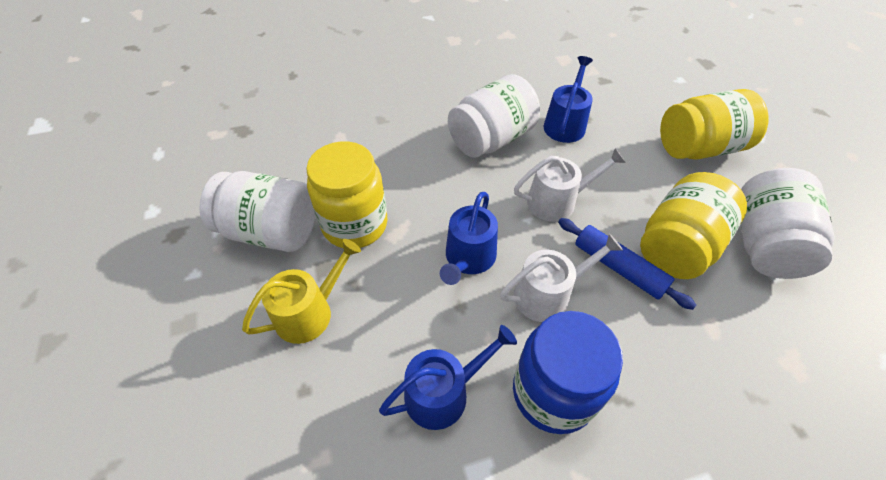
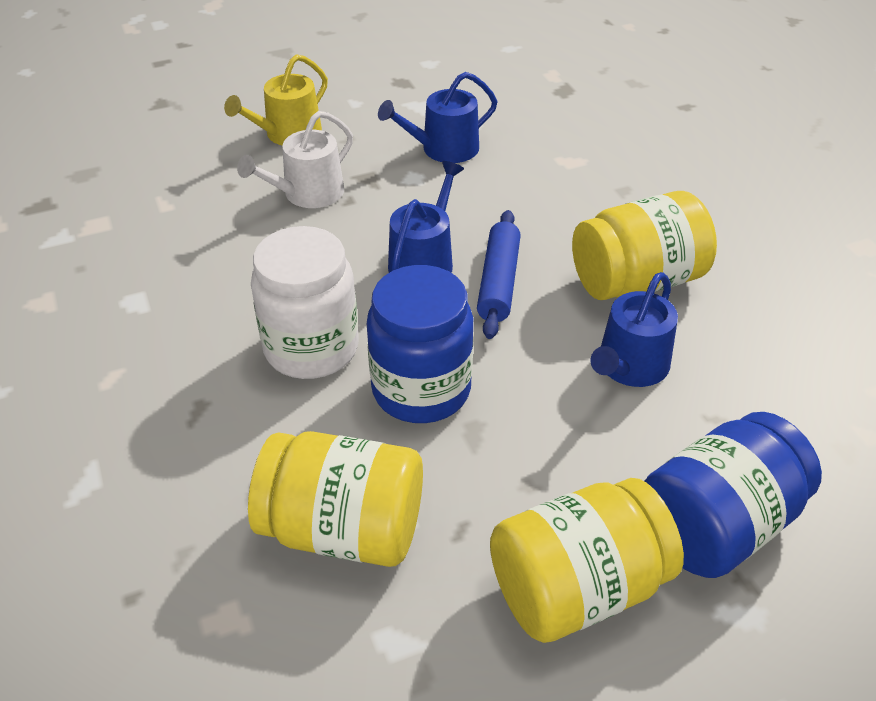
blue jar: 1 -> 2
white jar: 3 -> 1
white watering can: 2 -> 1

